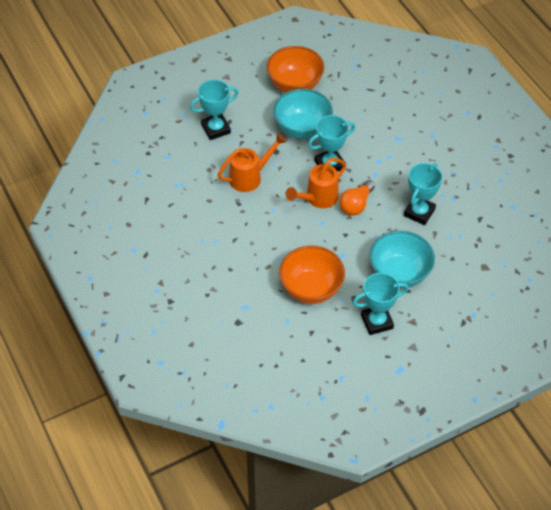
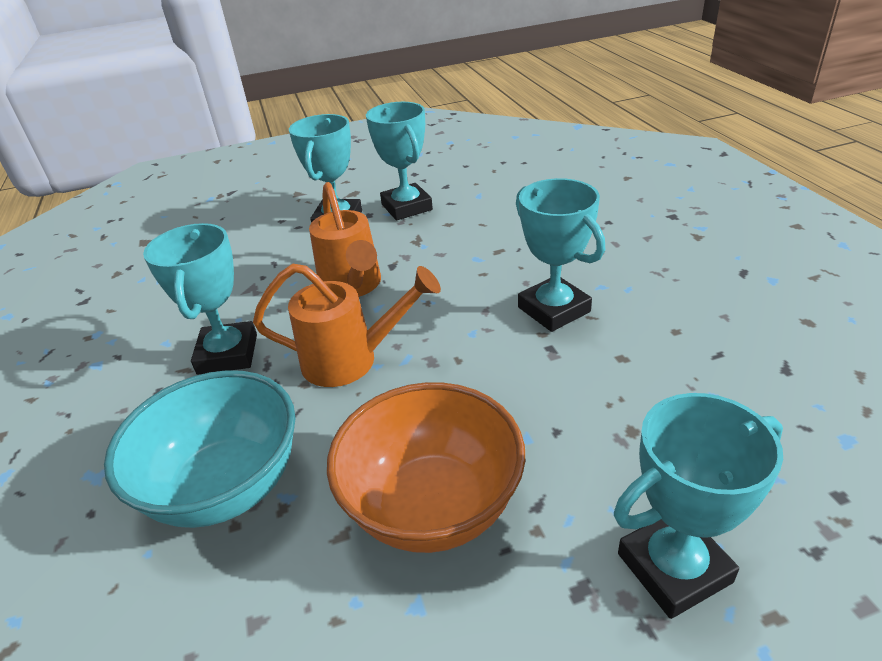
orange bowl: 2 -> 1
orange light bulb: 1 -> 0
turquoise bowl: 2 -> 1
turquoise trophy: 4 -> 5

